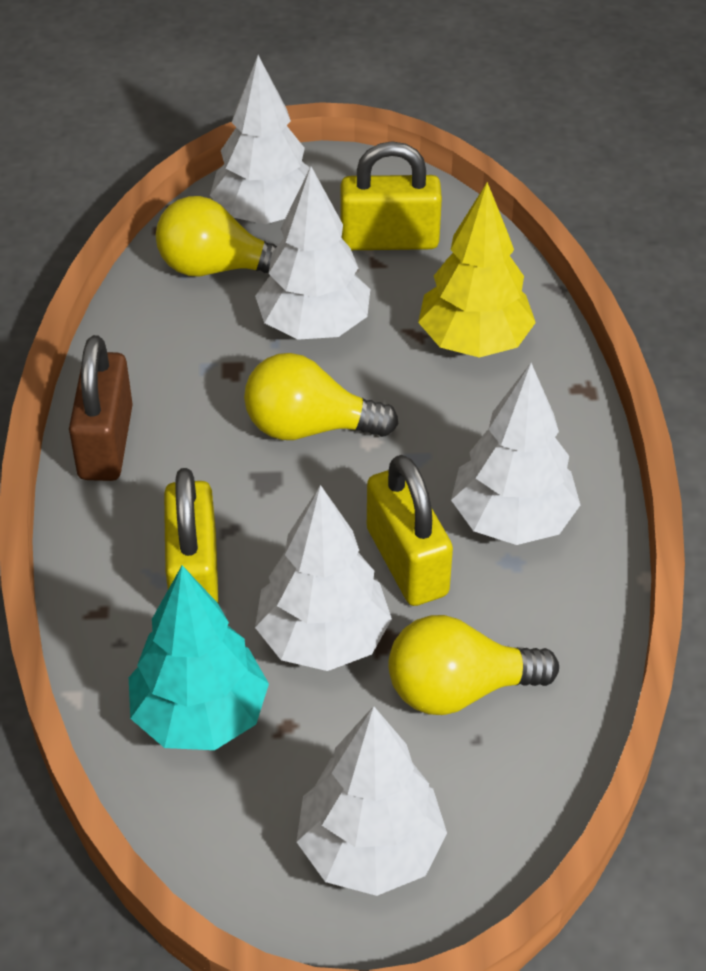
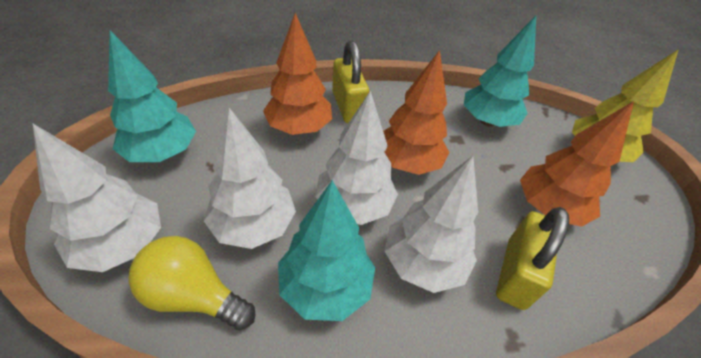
brown padlock: 1 -> 0
orange tree: 0 -> 3
turquoise tree: 1 -> 3
white tree: 5 -> 4
yellow light bulb: 3 -> 1
yellow padlock: 3 -> 2

